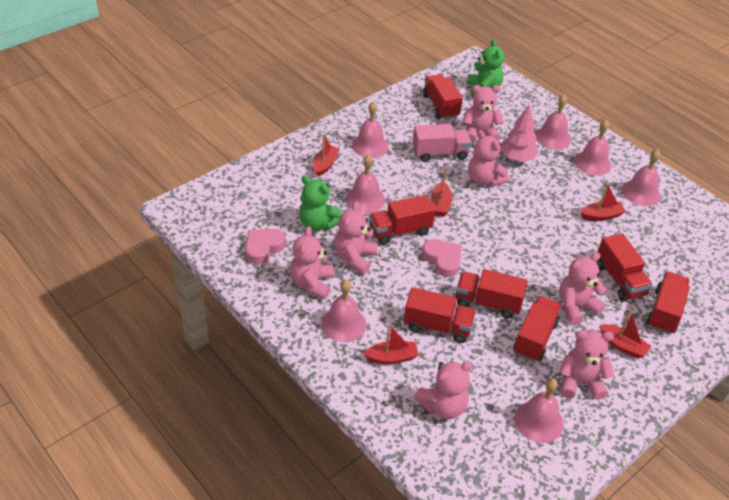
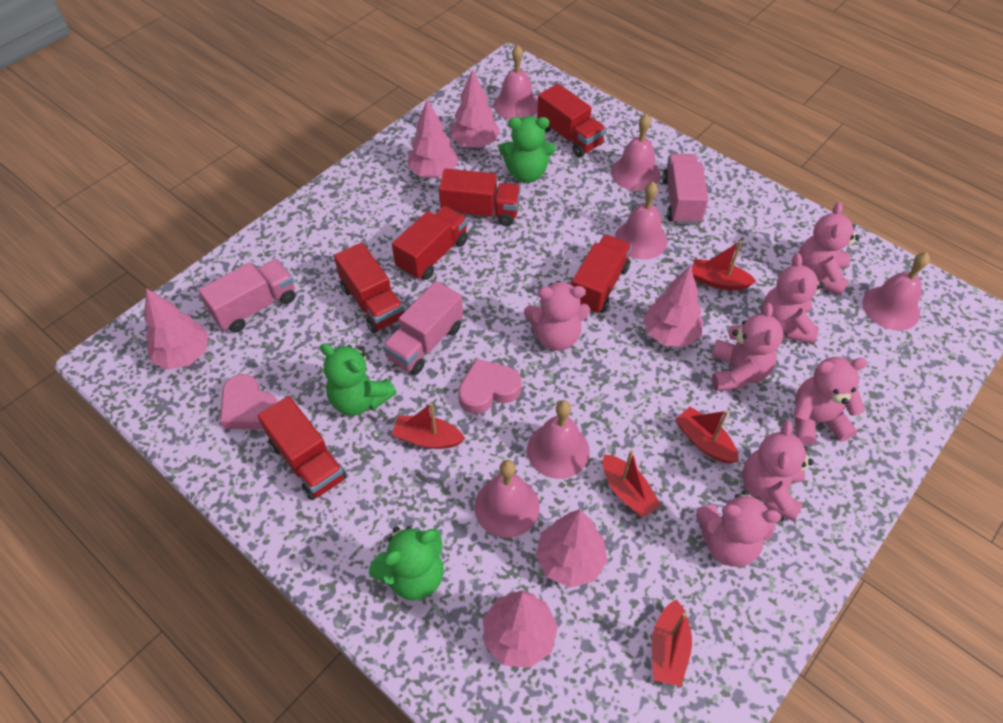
green teddy bear: 2 -> 3
pink bell: 7 -> 6
pink tree: 1 -> 6
pink truck: 1 -> 3
red truck: 7 -> 6

